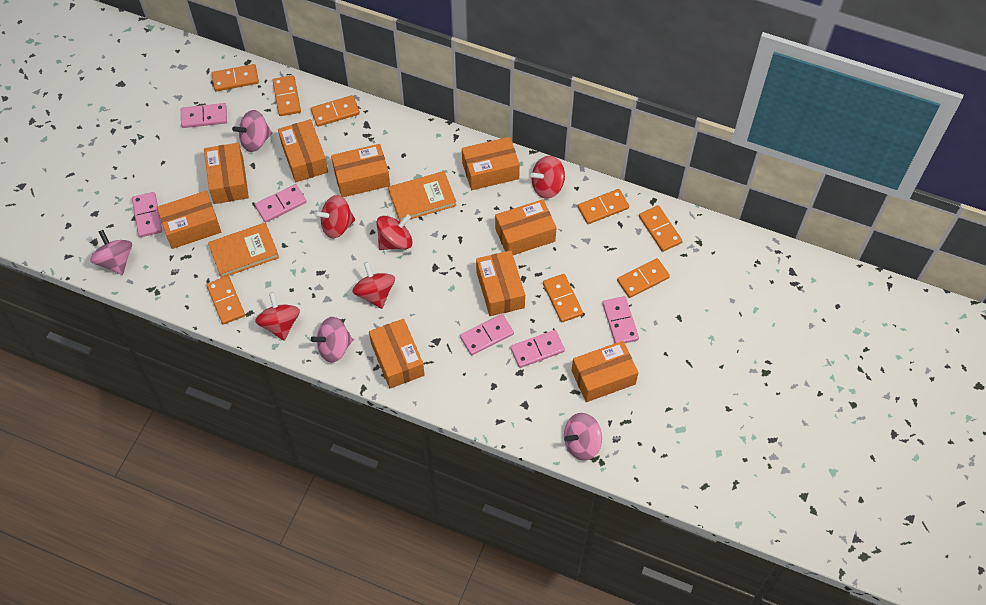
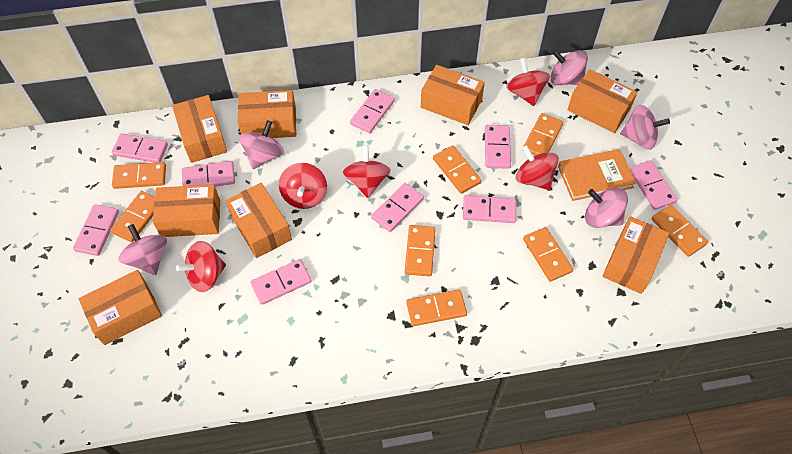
orange book: 2 -> 1
orange box: 9 -> 8
pink domino: 6 -> 9
pink spinning top: 4 -> 5

